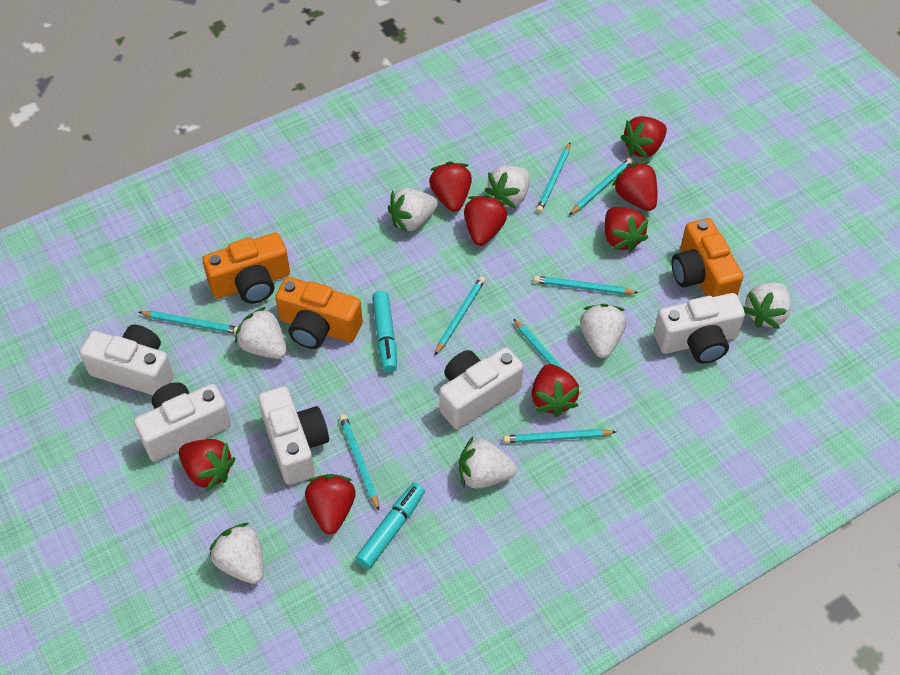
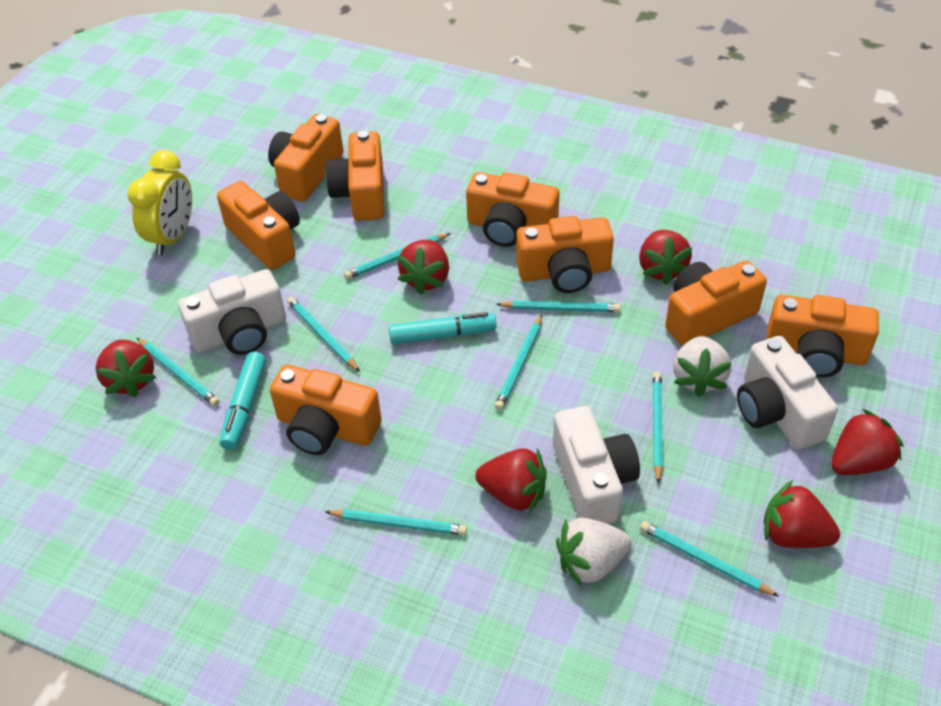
orange camera: 3 -> 8
red strawberry: 8 -> 6
white camera: 5 -> 3
white strawberry: 7 -> 2
yellow clock: 0 -> 1

